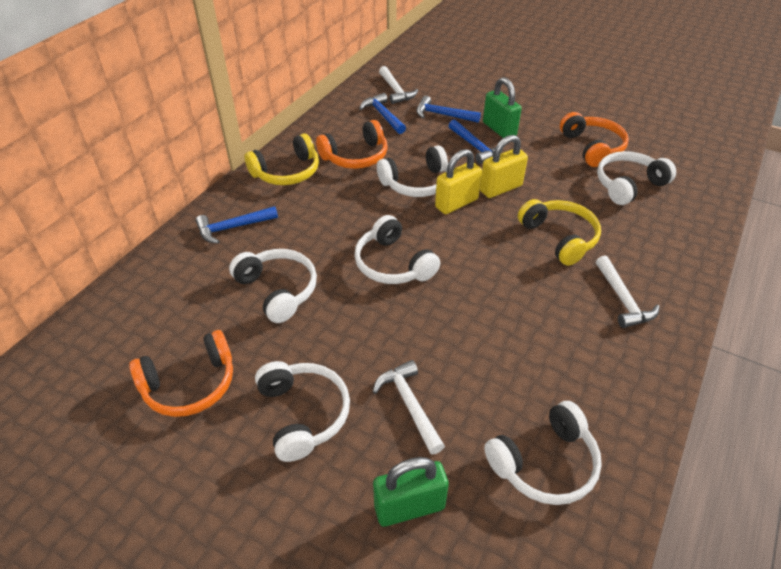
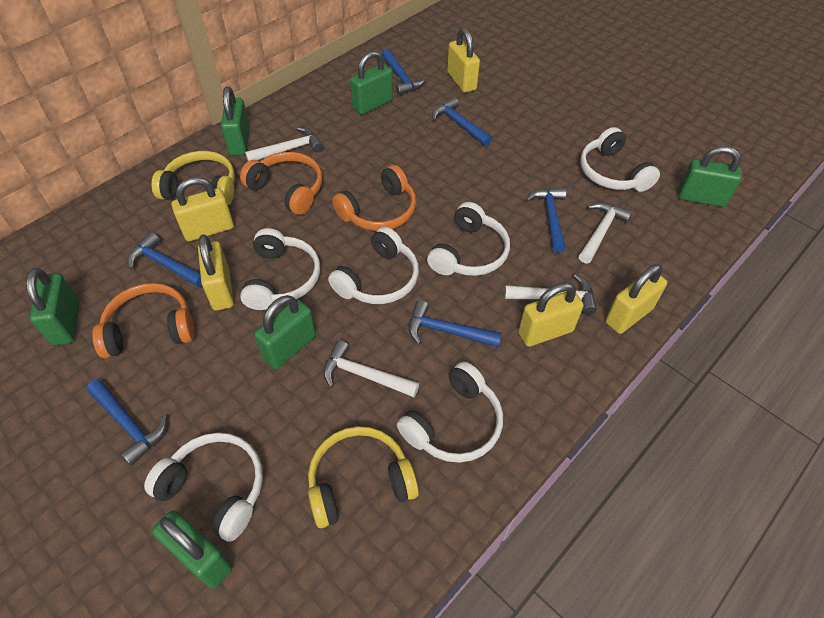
blue hammer: 4 -> 6
green padlock: 2 -> 6
white hammer: 3 -> 4
yellow padlock: 2 -> 5

